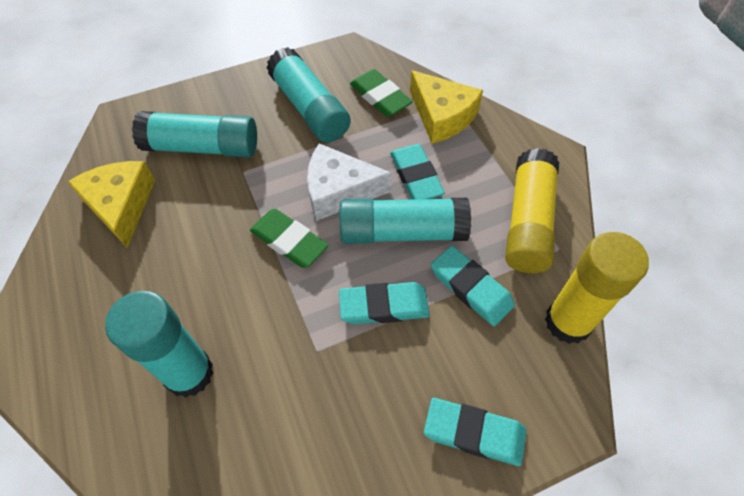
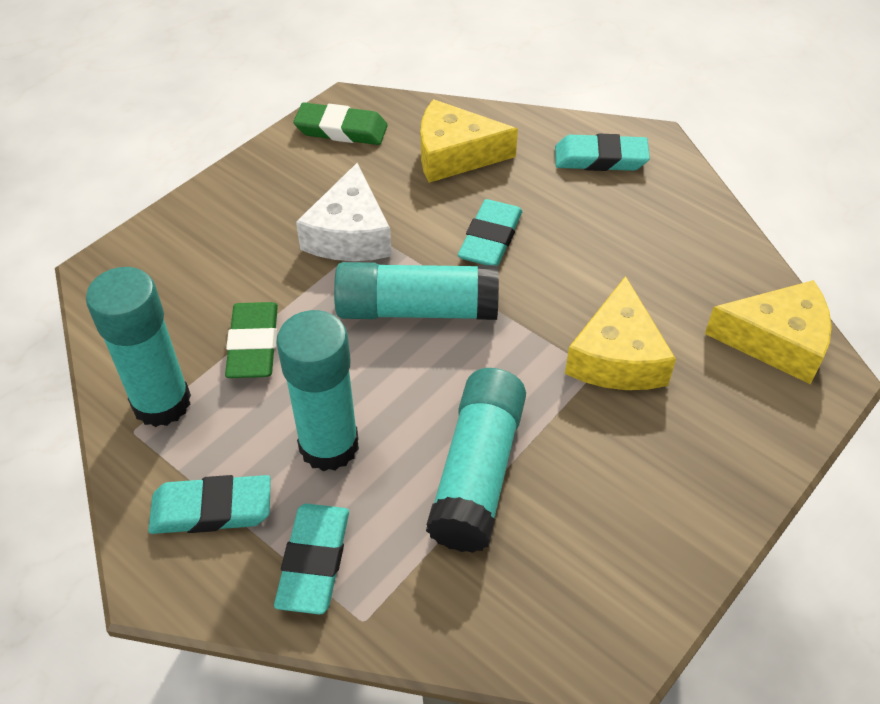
yellow cheese: 2 -> 3
yellow glue stick: 2 -> 0

